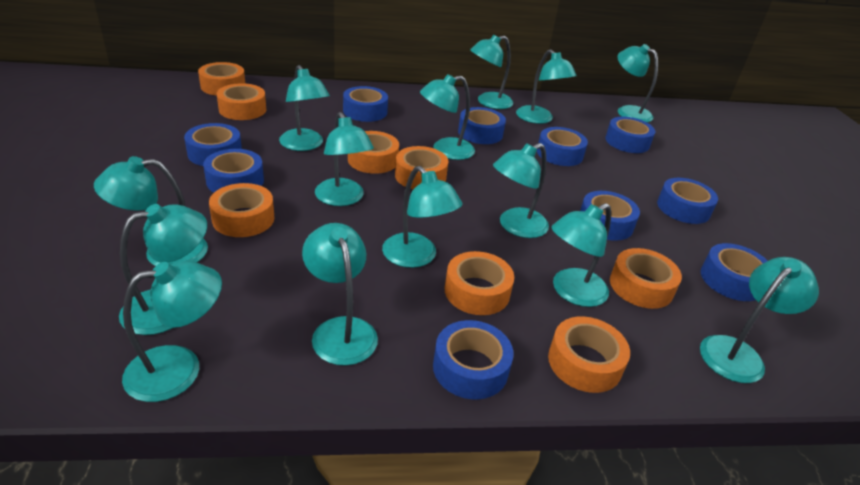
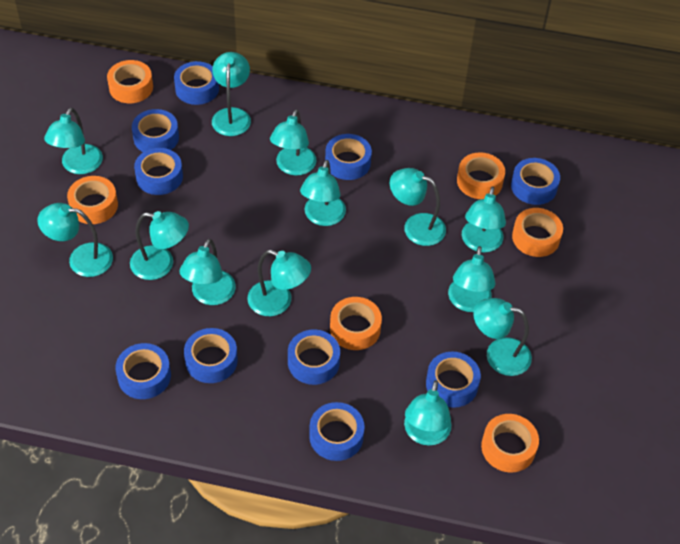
orange tape: 8 -> 6
turquoise lamp: 14 -> 13

